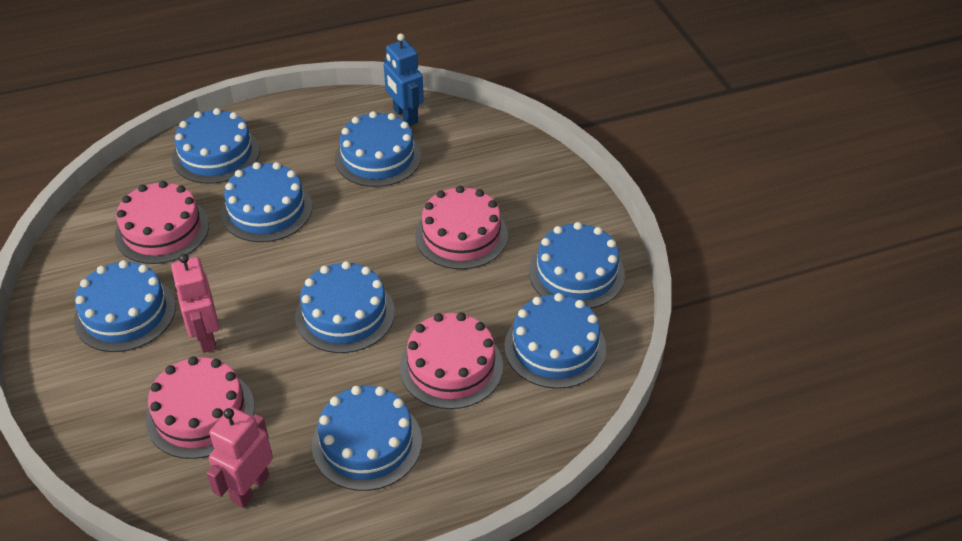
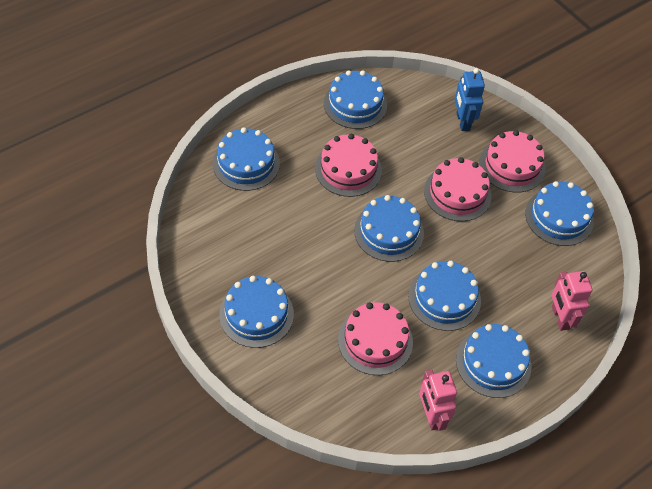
blue cake: 8 -> 7

